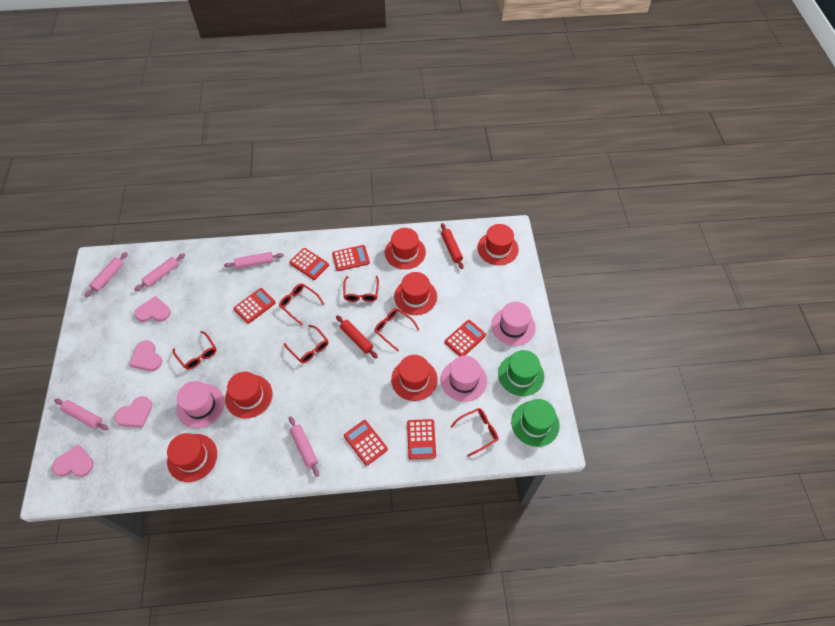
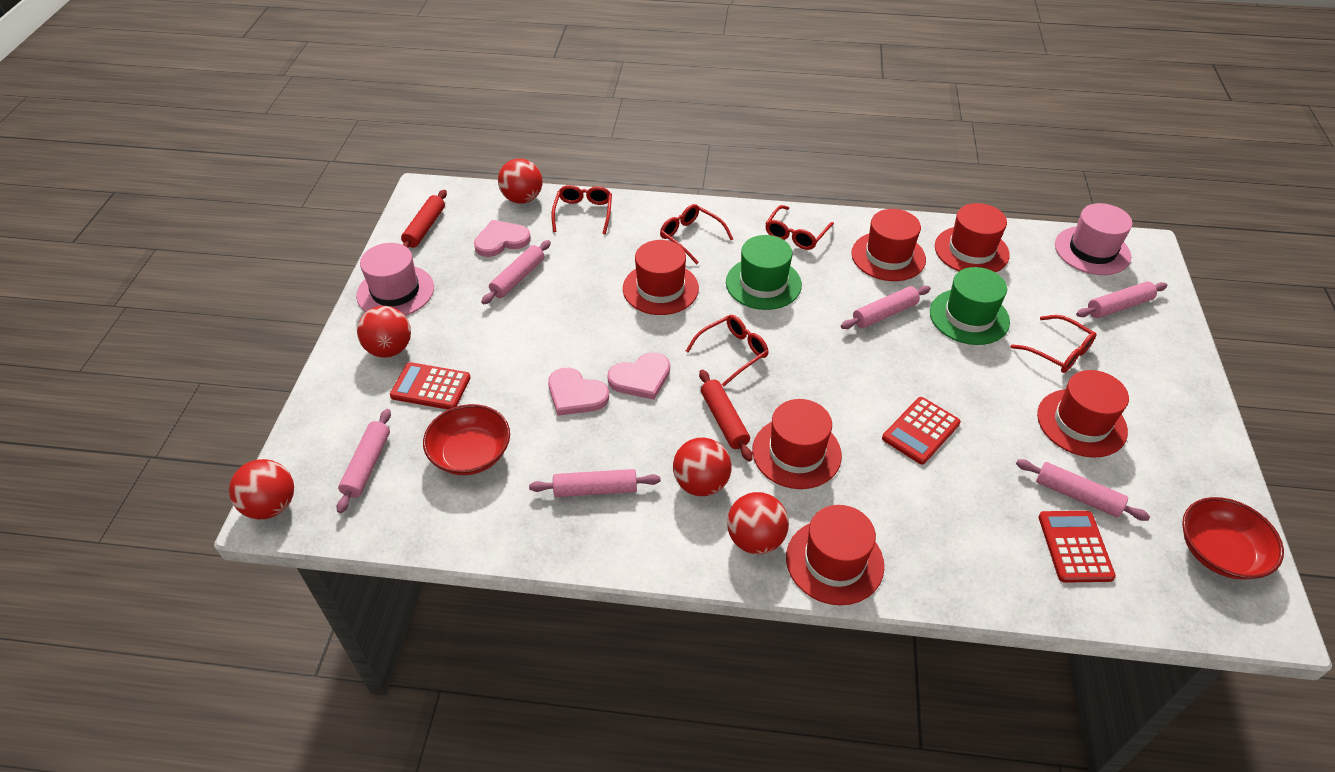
pink hat: 3 -> 2
pink heart: 4 -> 3
pink rolling pin: 5 -> 6
red ball: 0 -> 5
red bowl: 0 -> 2
red calculator: 6 -> 3
red glasses: 6 -> 5

